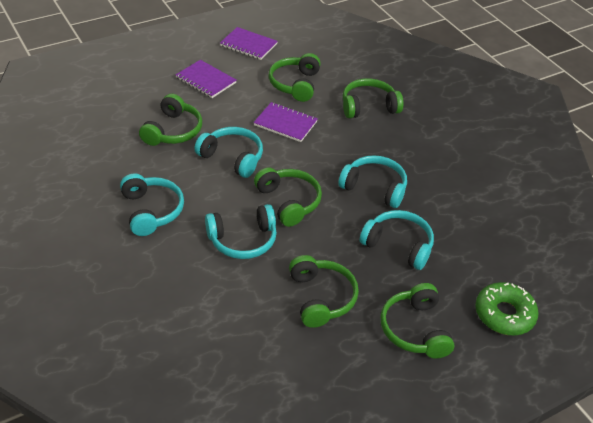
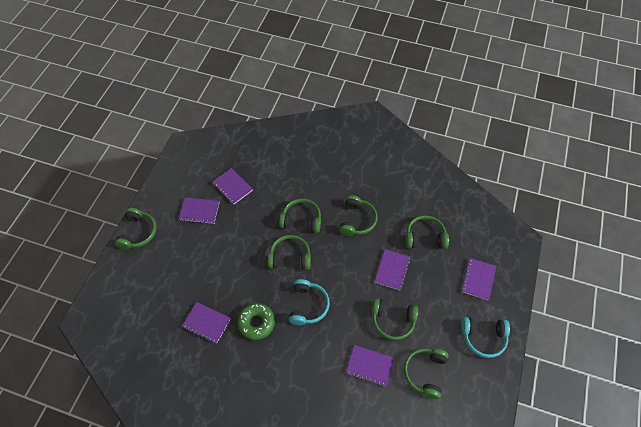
green headphones: 6 -> 7
purple notebook: 3 -> 6
turquoise headphones: 5 -> 2

